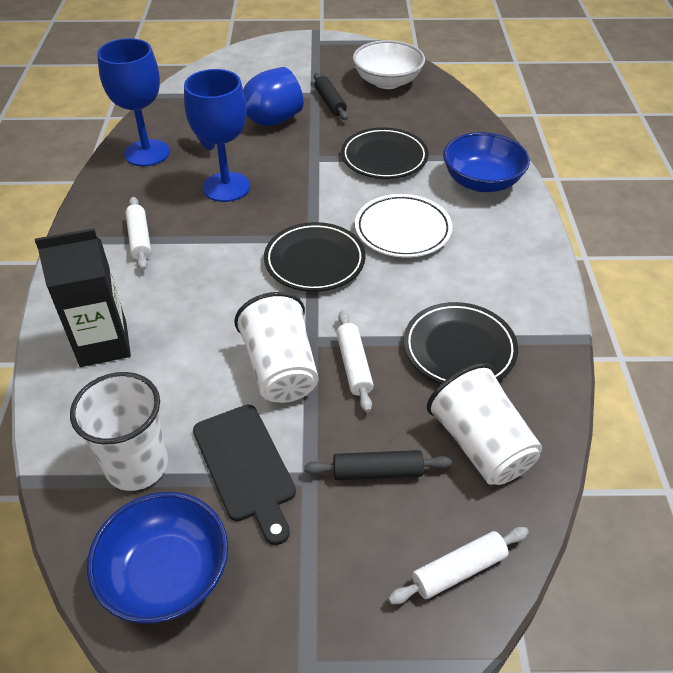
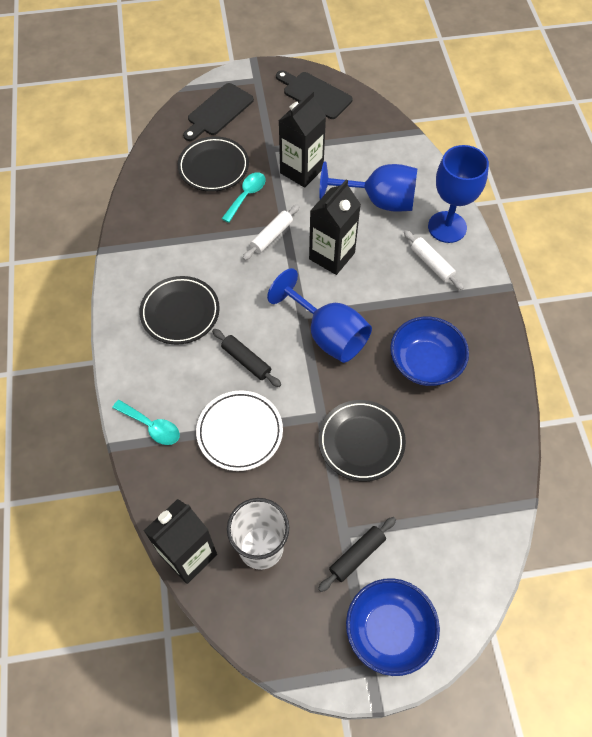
black carton: 1 -> 3
black cutting board: 1 -> 2
turquoise spoon: 0 -> 2
white bowl: 1 -> 0
white cup: 3 -> 1
white rolling pin: 3 -> 2

